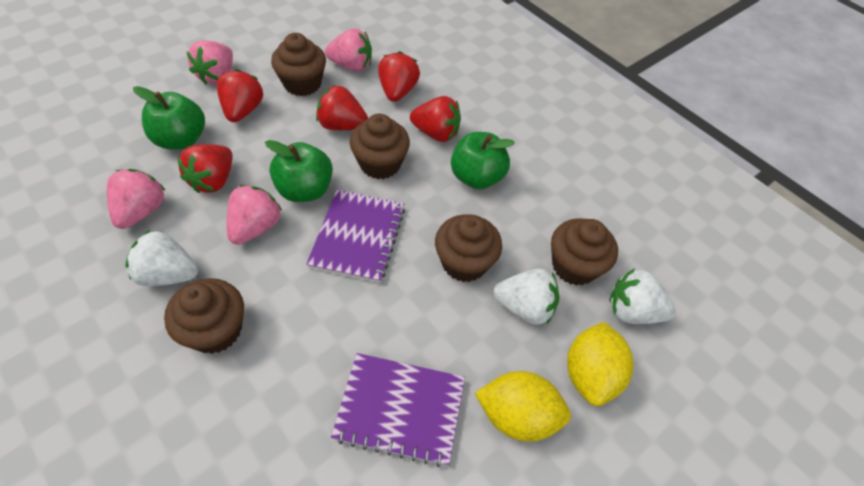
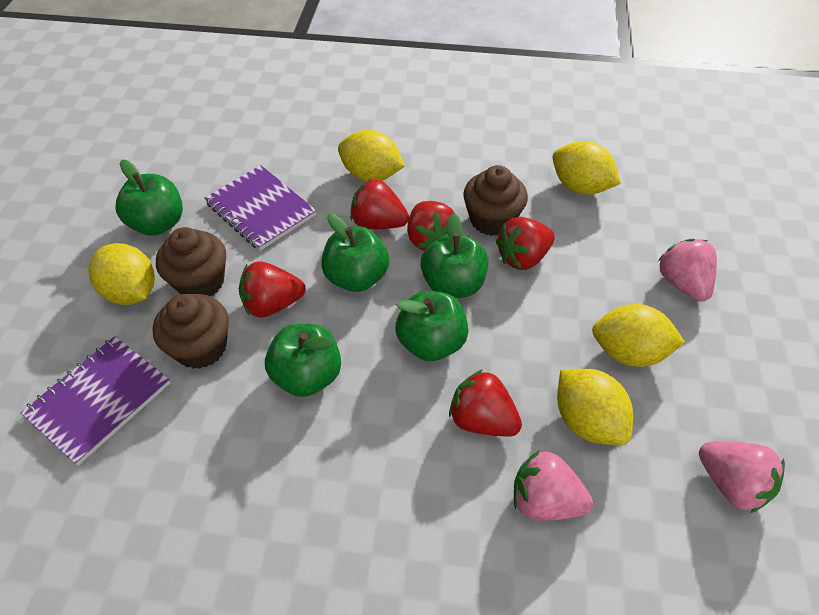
brown cupcake: 5 -> 3
green apple: 3 -> 5
pink strawberry: 4 -> 3
white strawberry: 3 -> 0
yellow lemon: 2 -> 5

